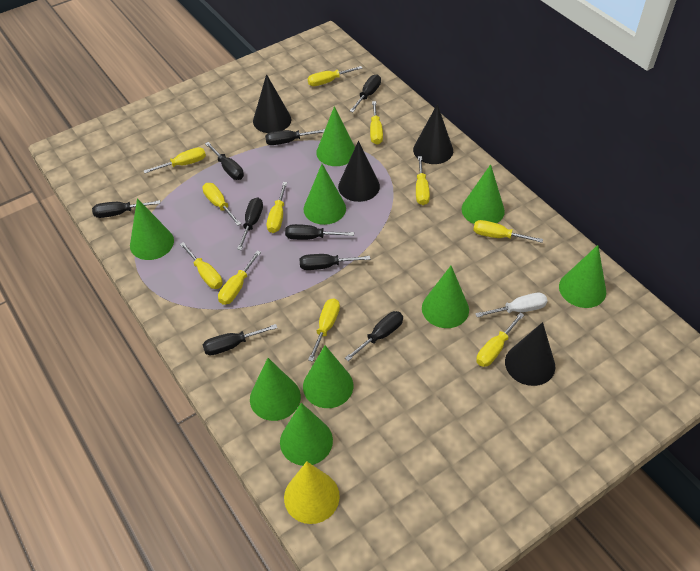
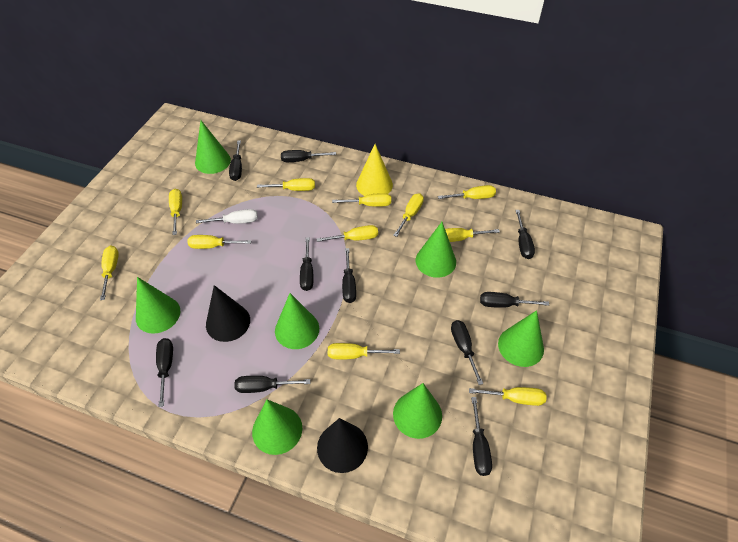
black cone: 4 -> 2
black screwdriver: 9 -> 10
green cone: 9 -> 7

